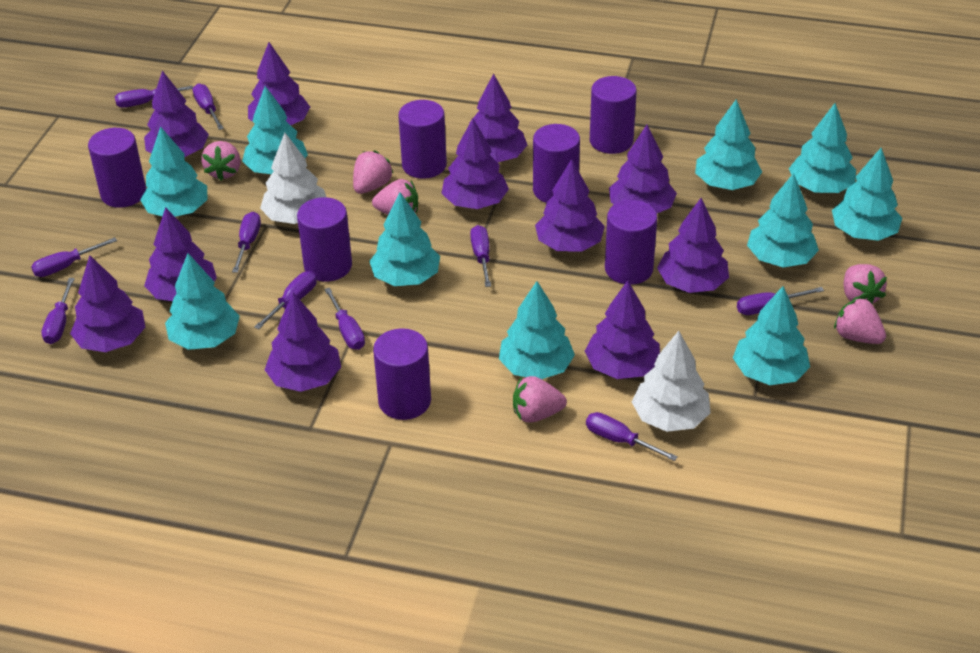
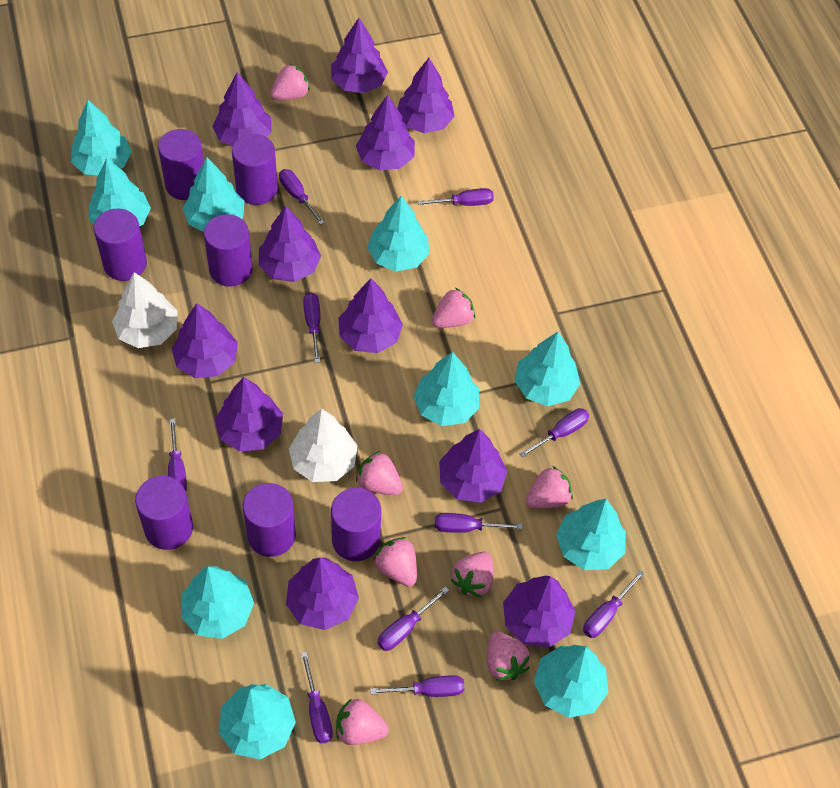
pink strawberry: 6 -> 8

